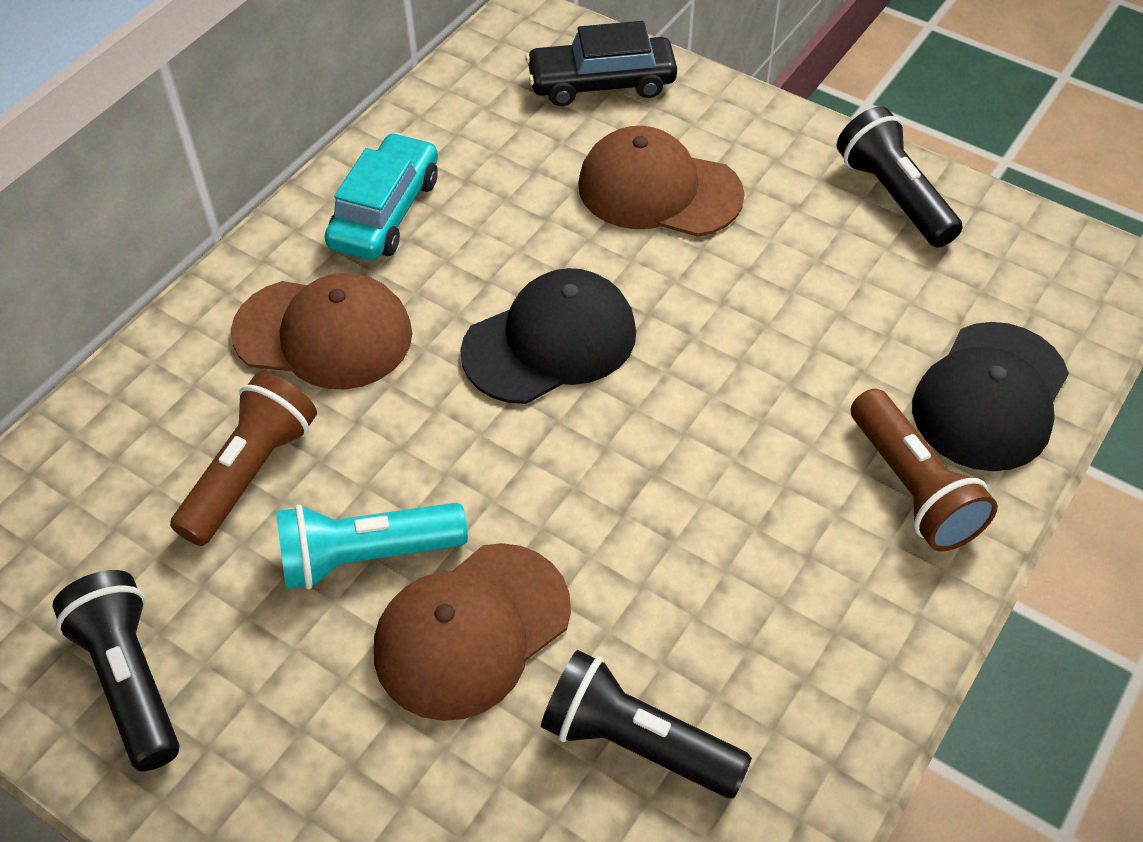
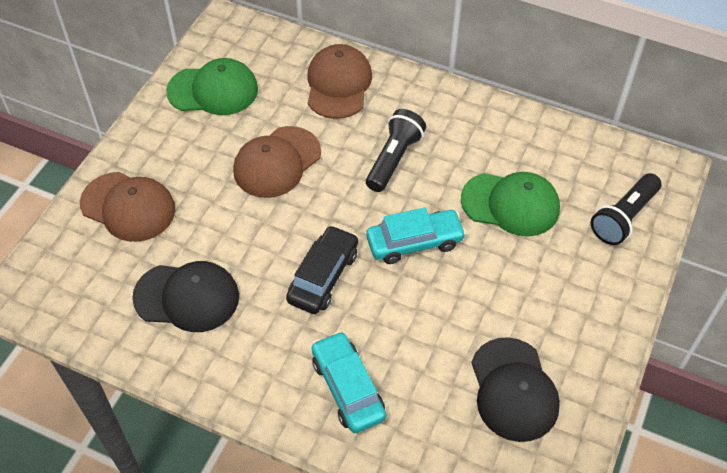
black flashlight: 3 -> 2
brown flashlight: 2 -> 0
green cap: 0 -> 2
turquoise car: 1 -> 2
turquoise flashlight: 1 -> 0

